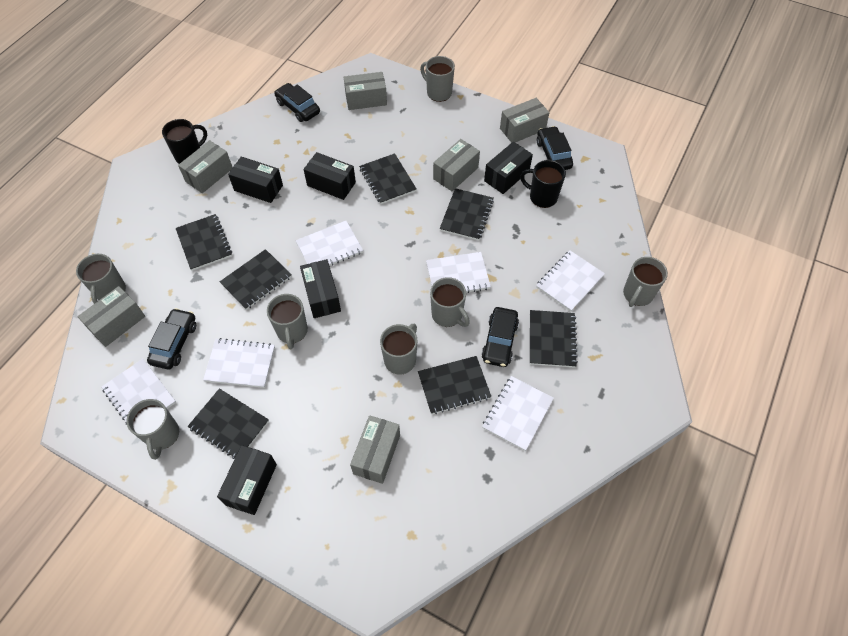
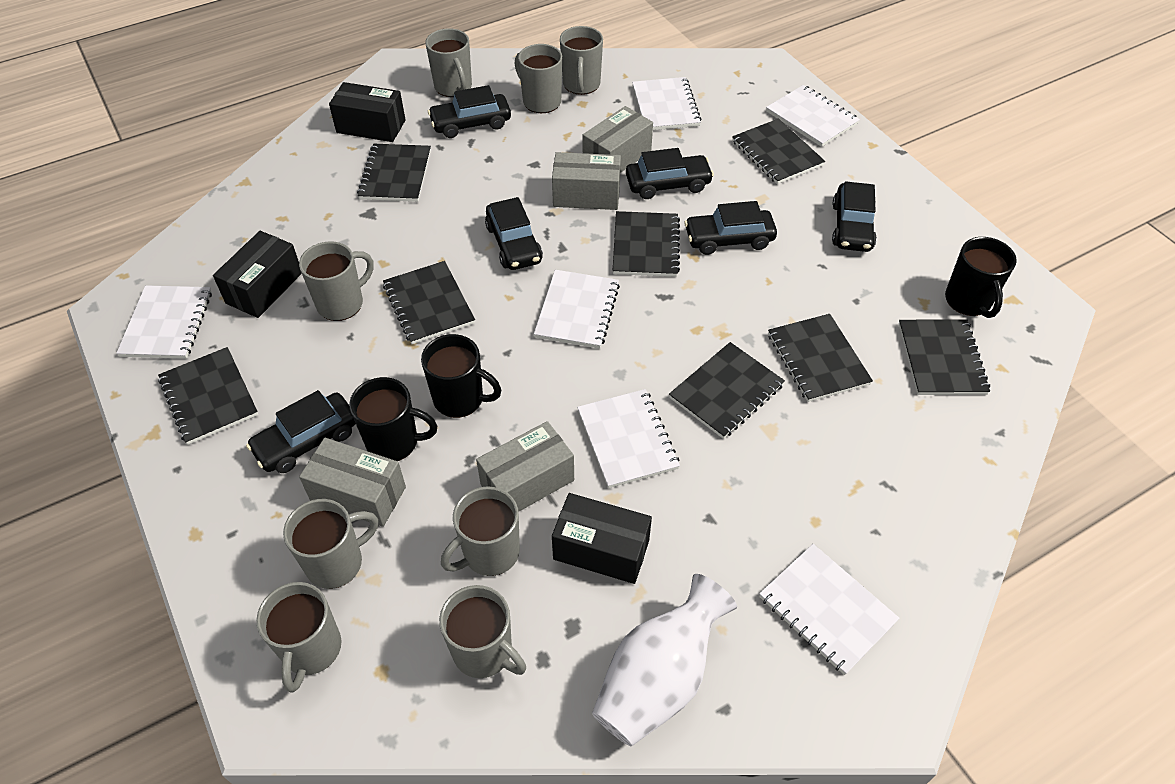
black box: 5 -> 3
black car: 4 -> 6
black mug: 2 -> 3
black notebook: 7 -> 8
grey box: 6 -> 4
grey mug: 7 -> 8
white vase: 0 -> 1

